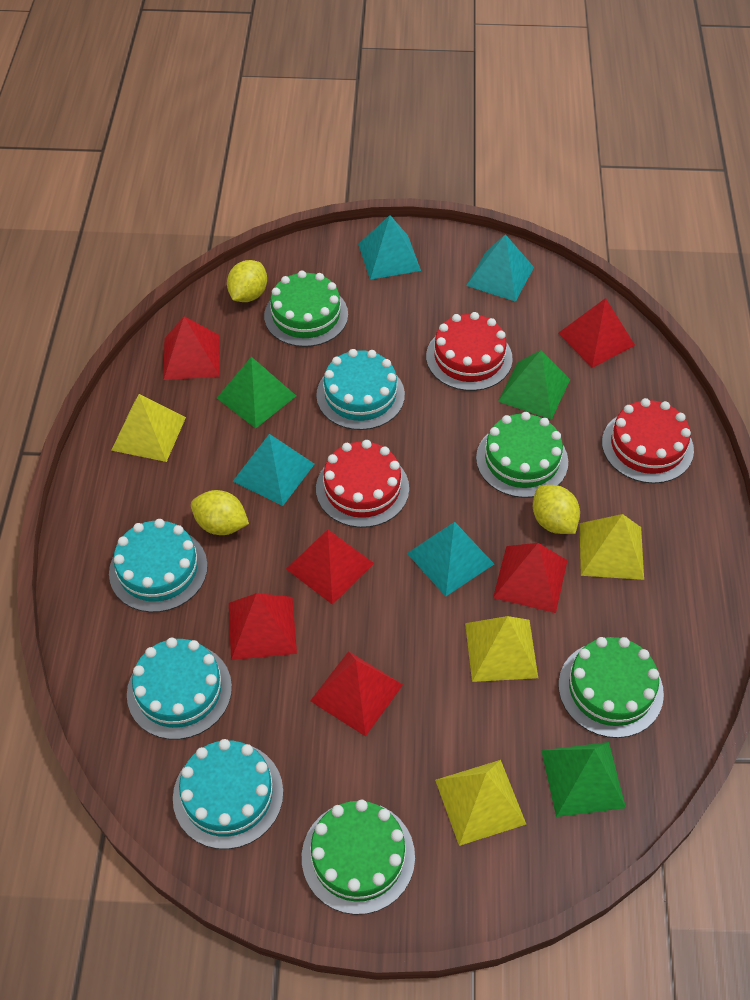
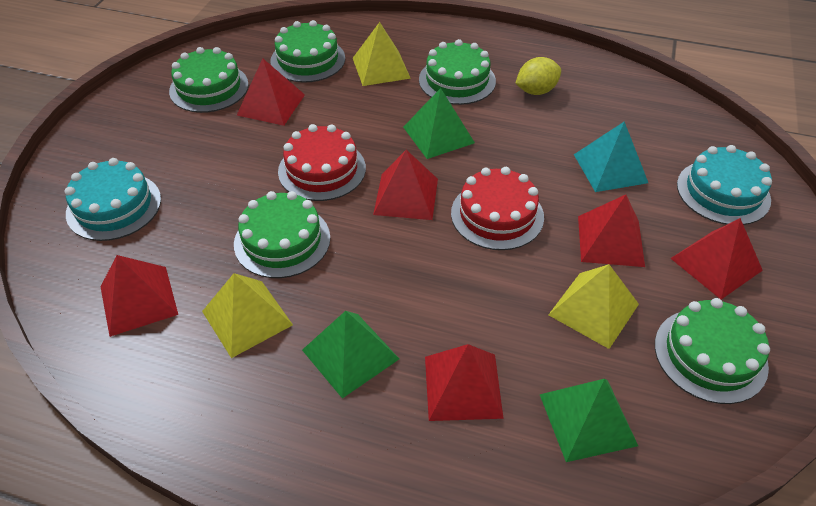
green cake: 4 -> 5
red cake: 3 -> 2
turquoise cake: 4 -> 2
turquoise pyramid: 4 -> 1
yellow lemon: 3 -> 1
yellow pyramid: 4 -> 3

